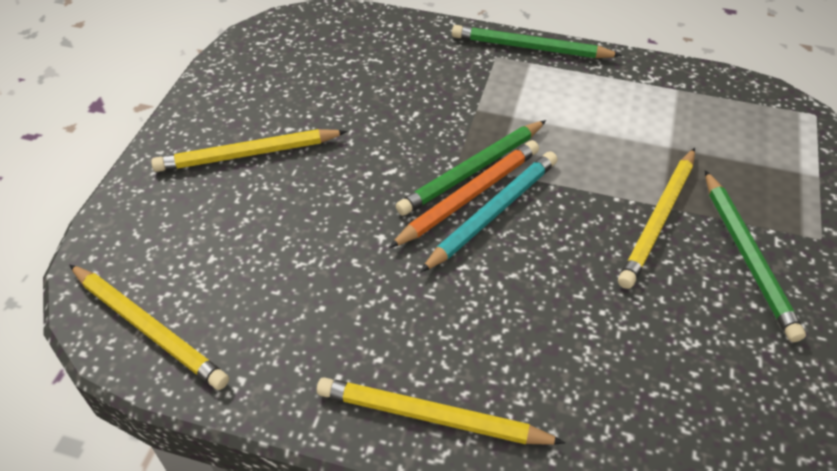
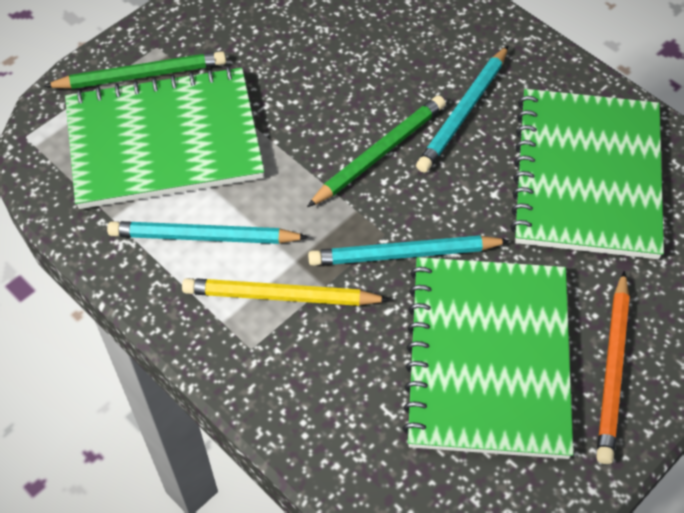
green notebook: 0 -> 3
green pencil: 3 -> 2
turquoise pencil: 1 -> 3
yellow pencil: 4 -> 1

